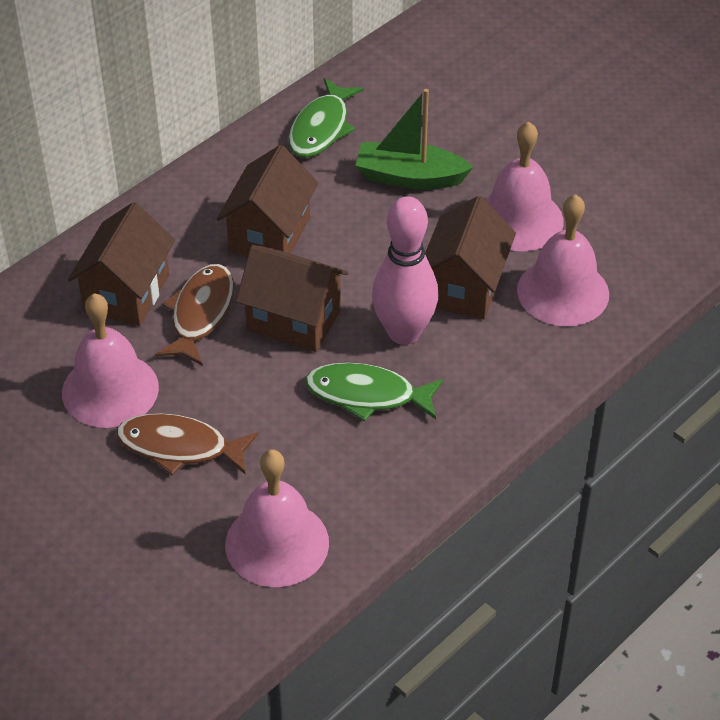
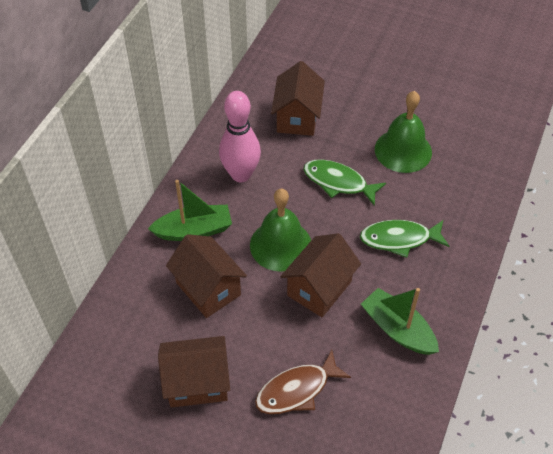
brown fish: 2 -> 1
green bell: 0 -> 2
green boat: 1 -> 2
pink bell: 4 -> 0

